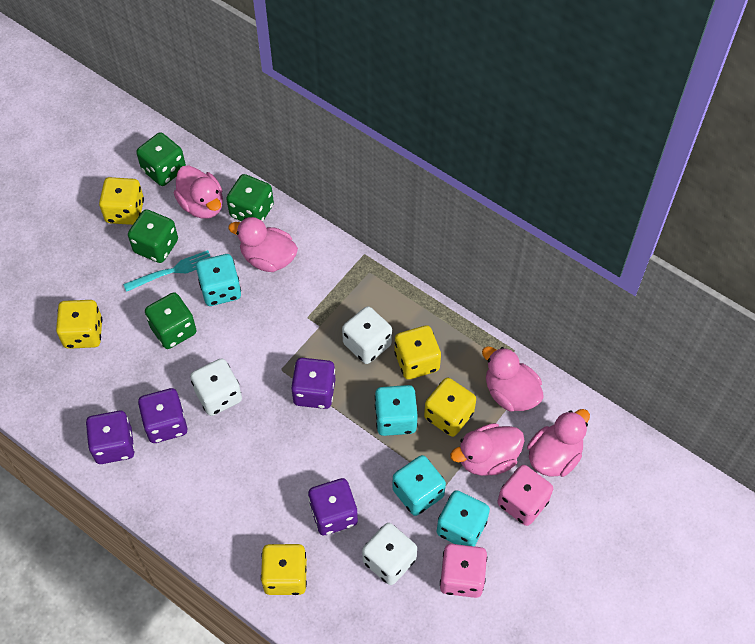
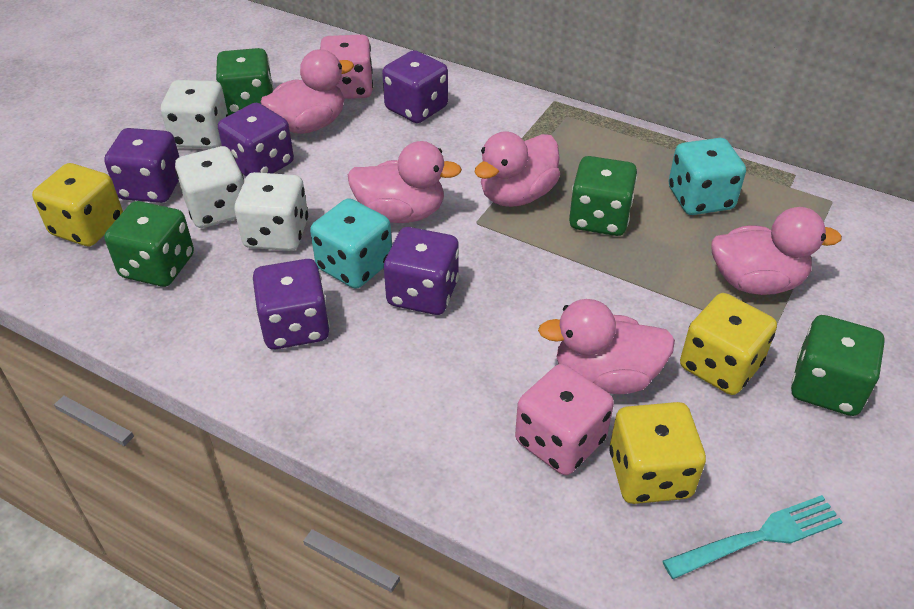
purple dice: 4 -> 5
turquoise dice: 4 -> 2
yellow dice: 5 -> 3

